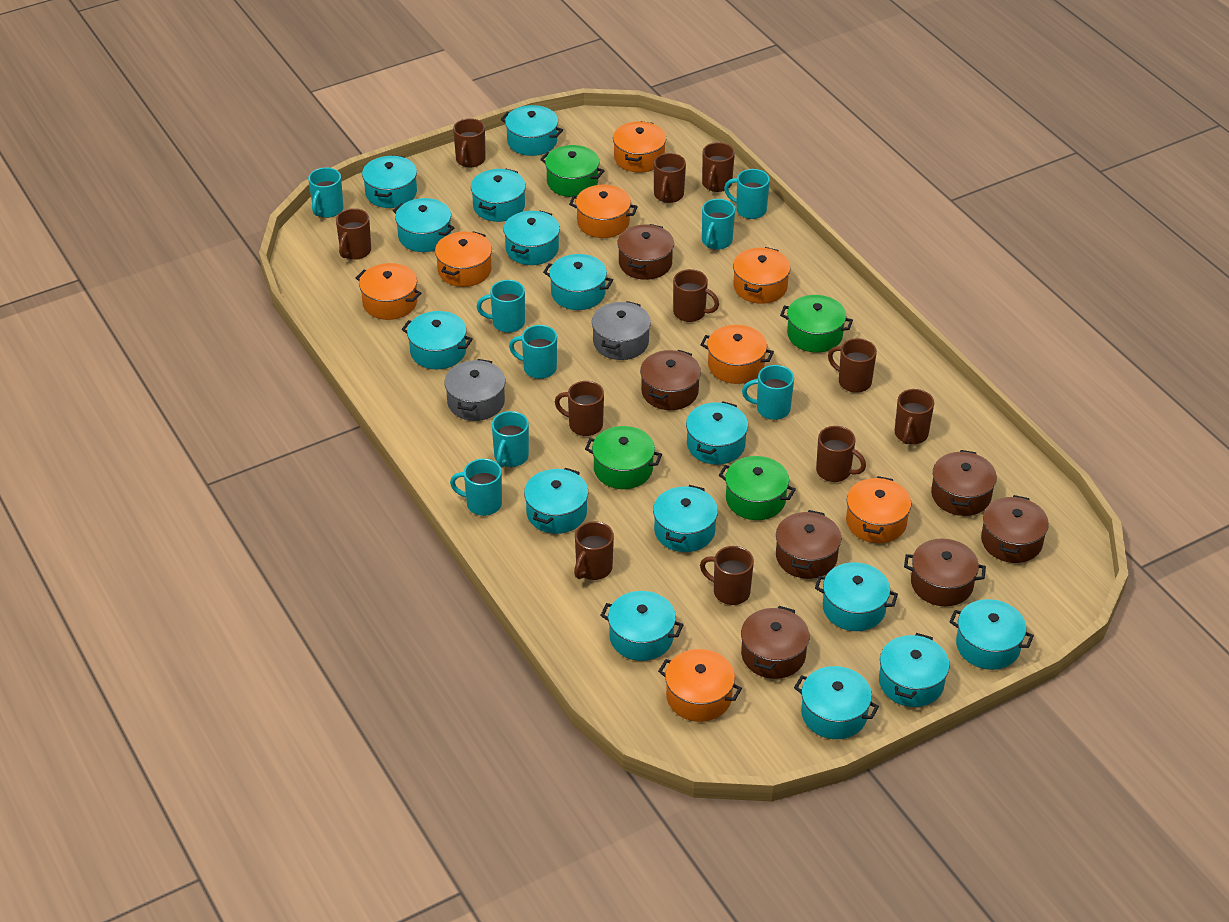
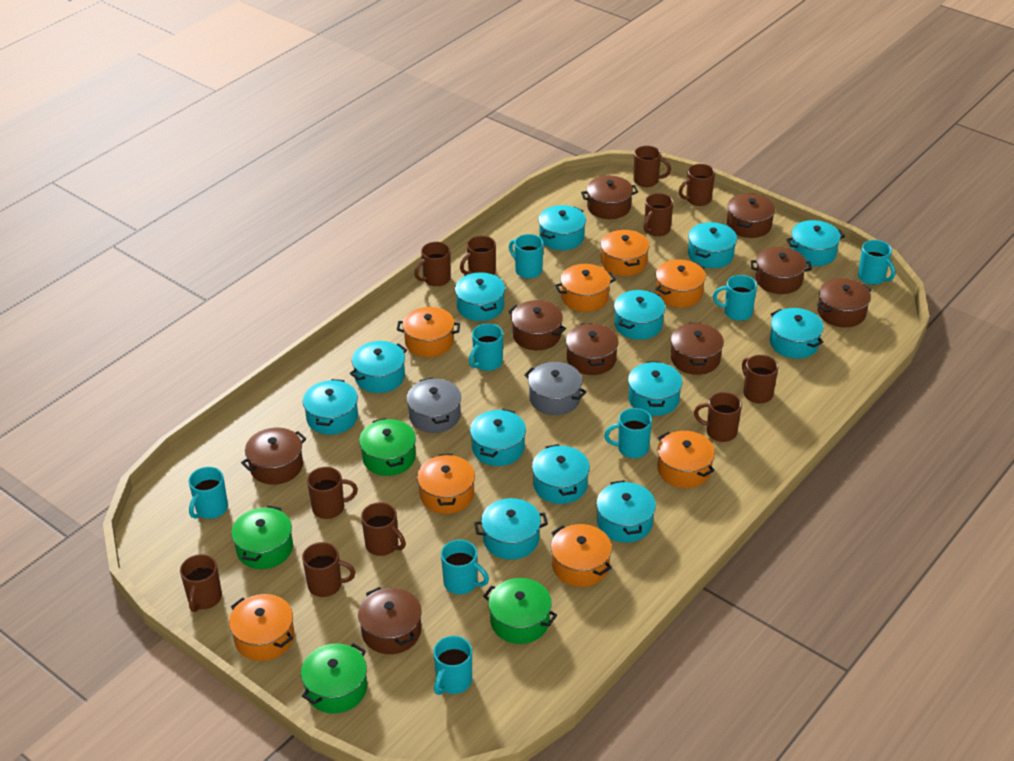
brown pot: 7 -> 9
turquoise pot: 15 -> 13

